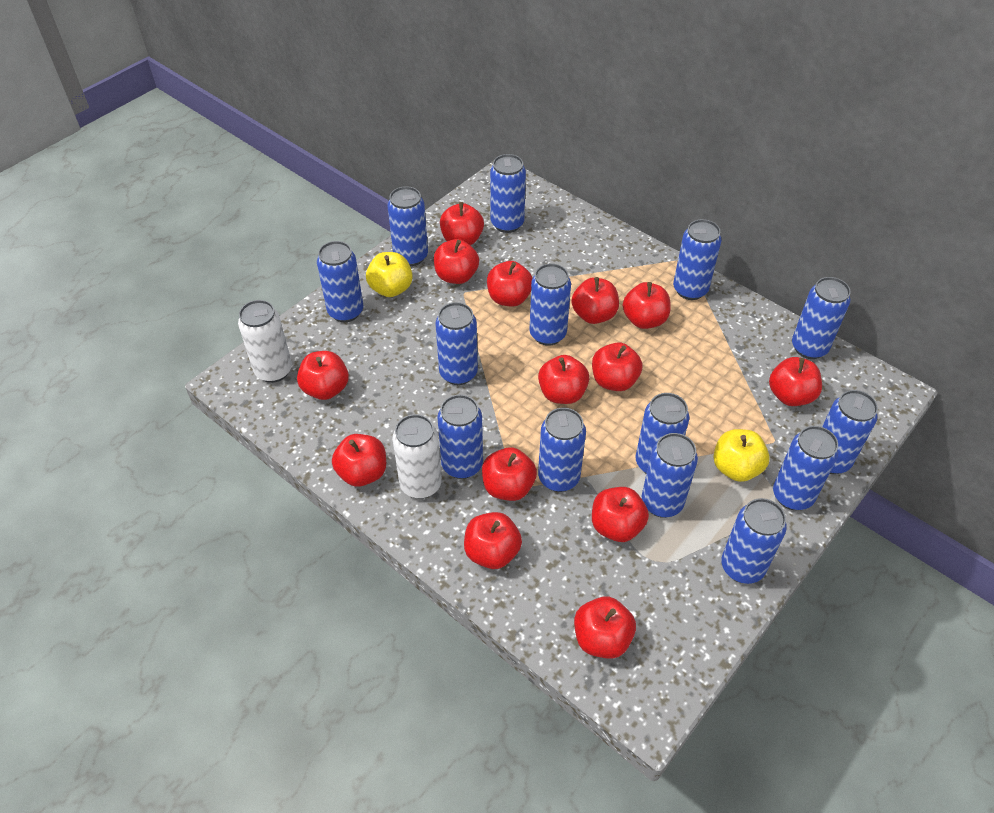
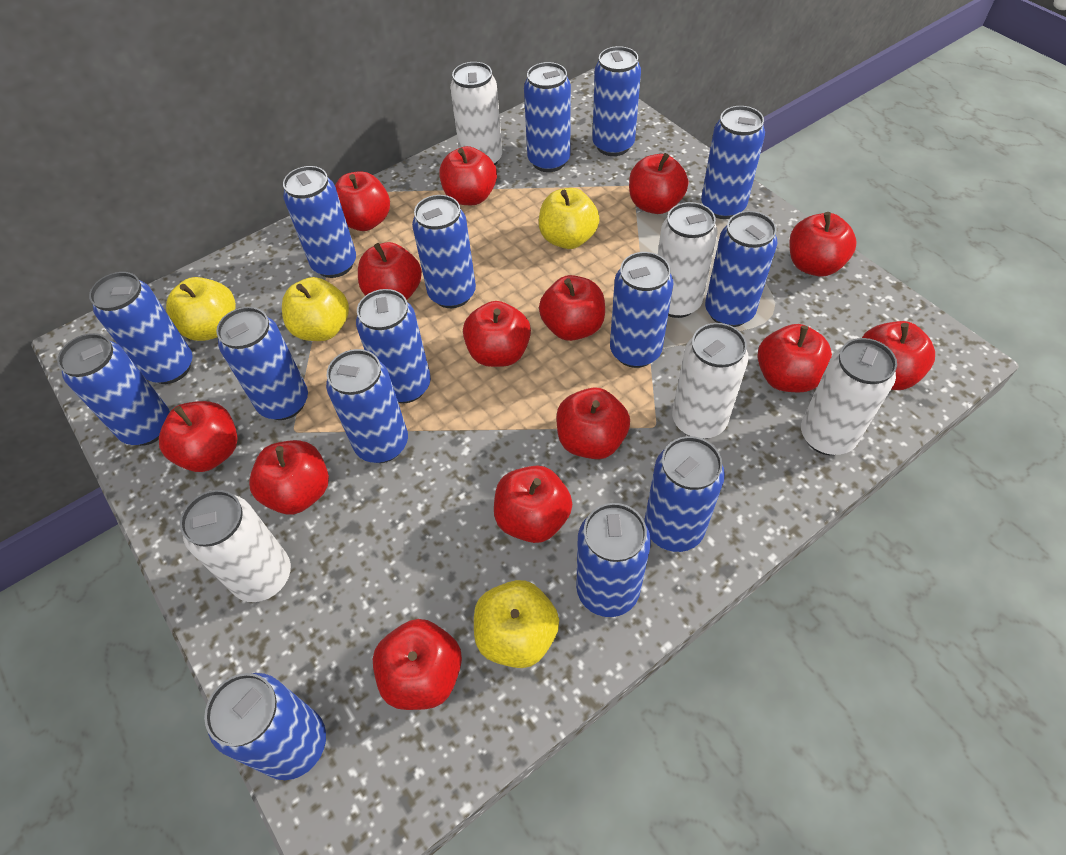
blue can: 14 -> 15
white can: 2 -> 5
yellow apple: 2 -> 4

